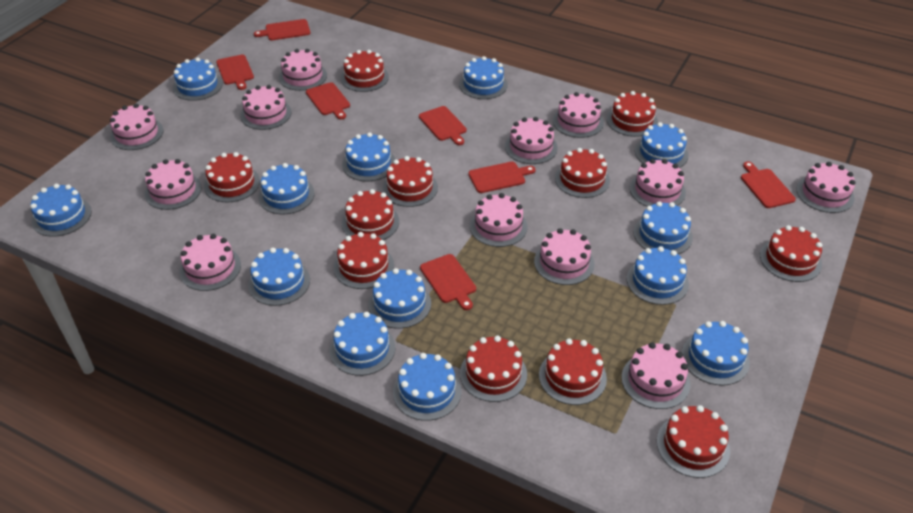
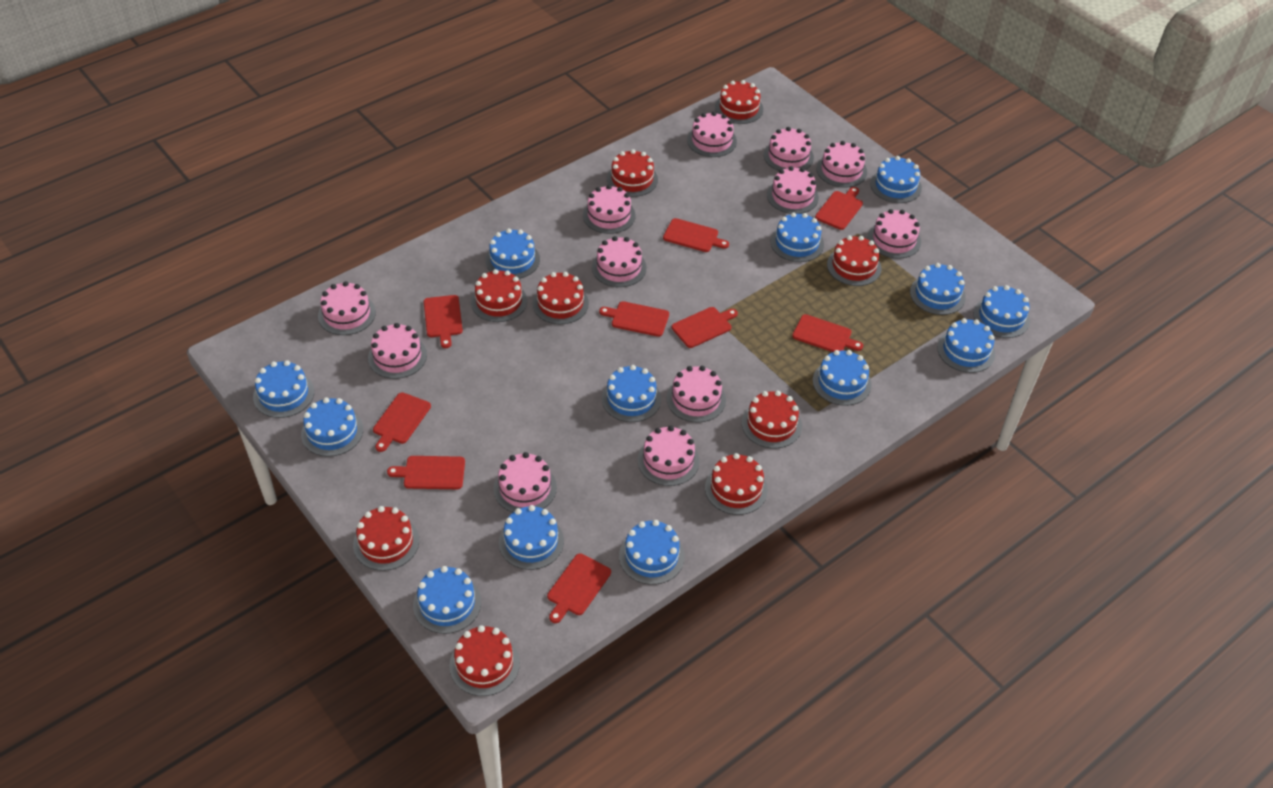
red cake: 11 -> 9
red cutting board: 7 -> 9

